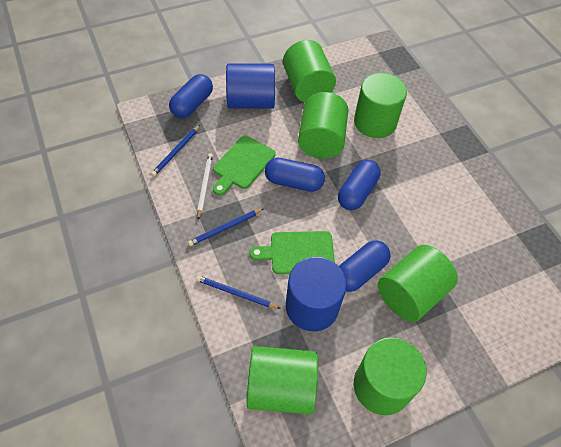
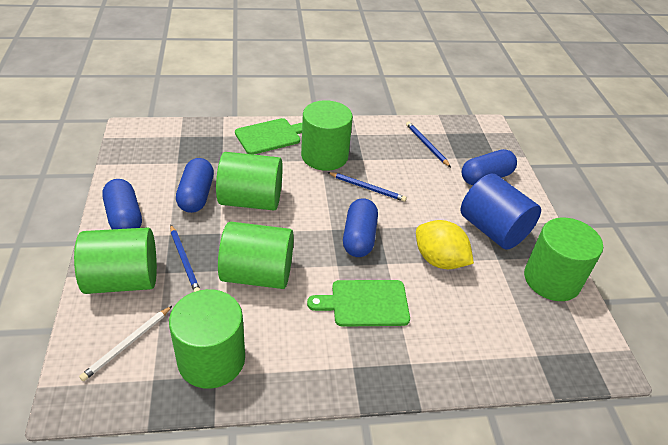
blue cylinder: 2 -> 1
yellow lemon: 0 -> 1

